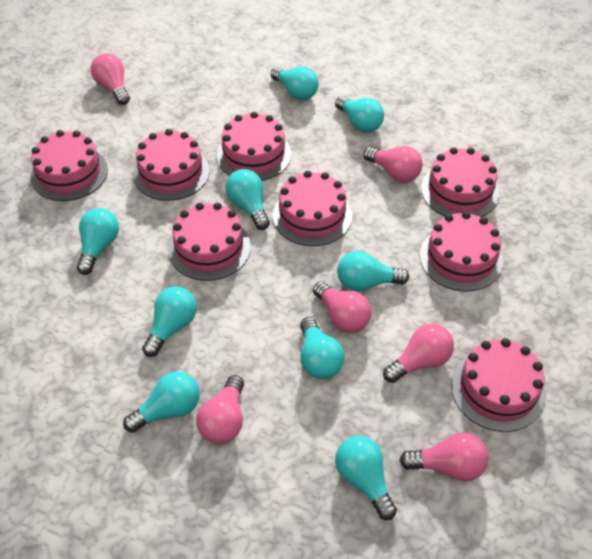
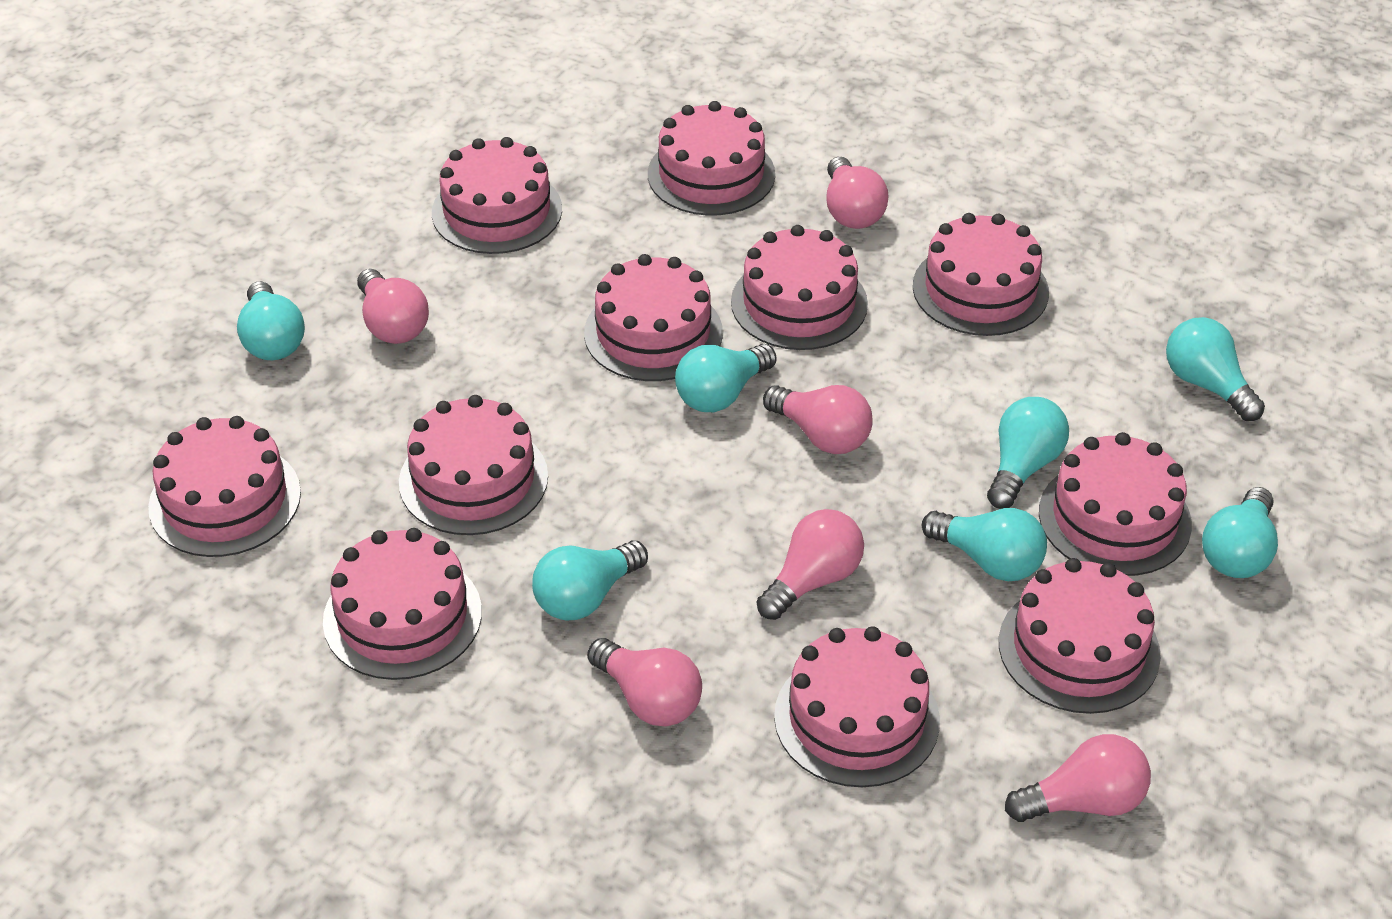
pink cake: 8 -> 11
turquoise light bulb: 9 -> 7

